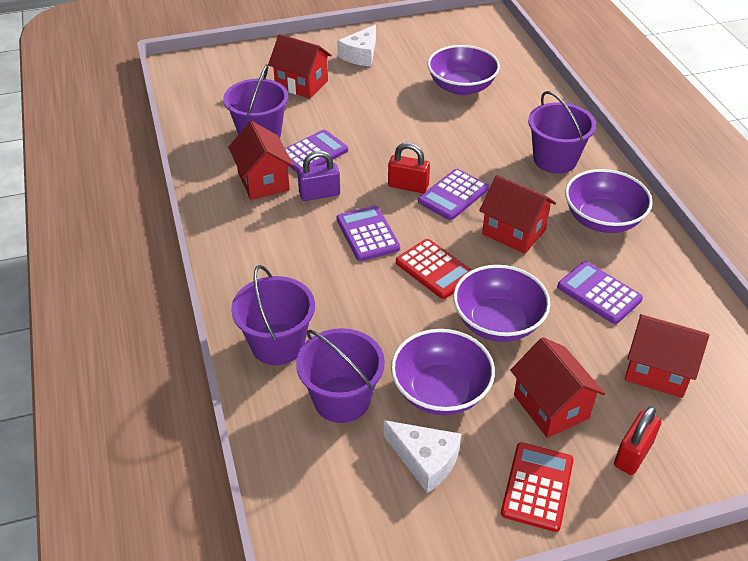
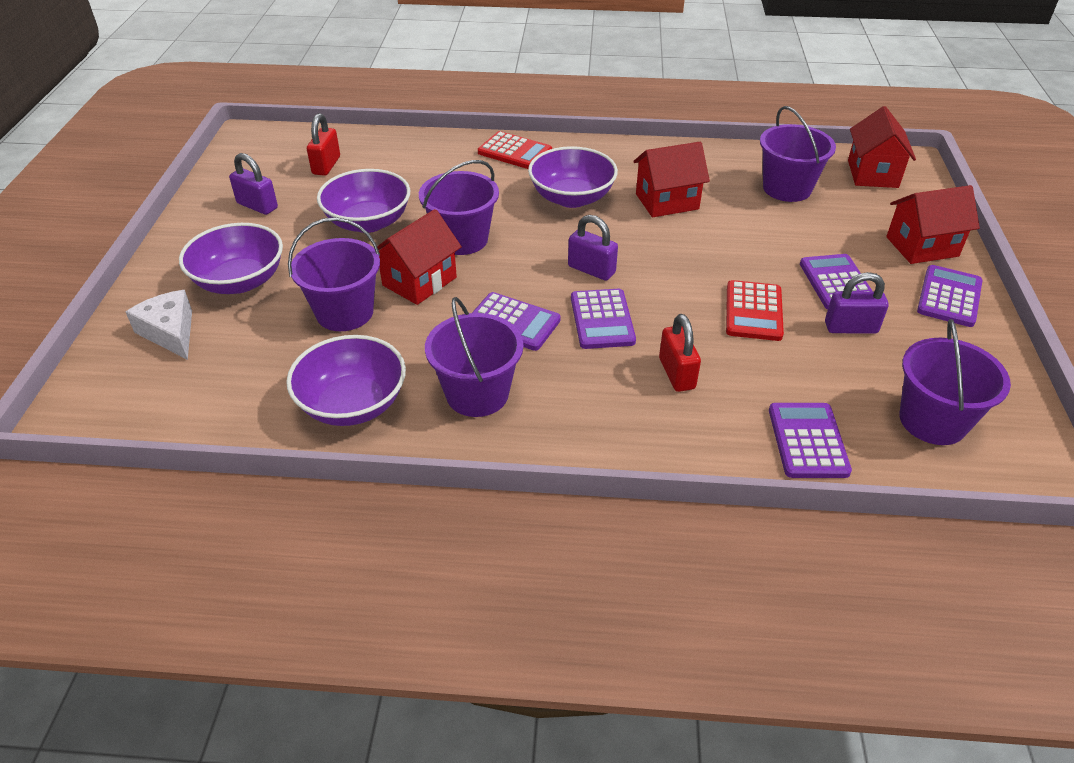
purple bucket: 4 -> 5
purple calculator: 4 -> 5
purple padlock: 1 -> 3
red house: 5 -> 4
white cheese: 2 -> 1

